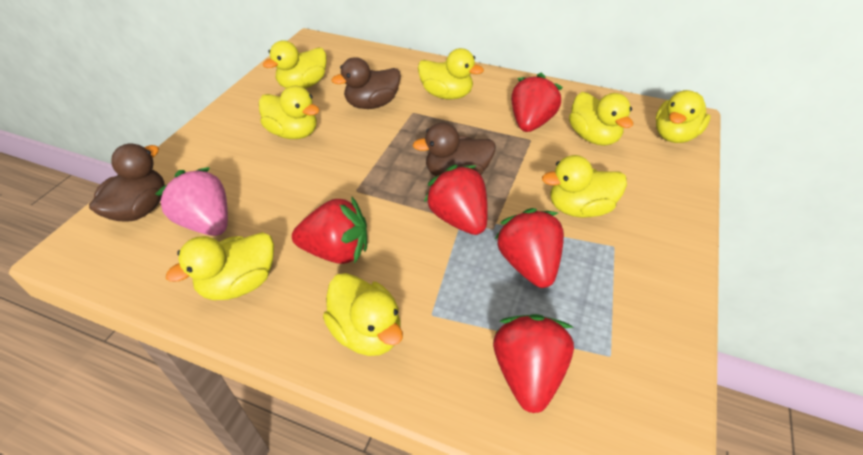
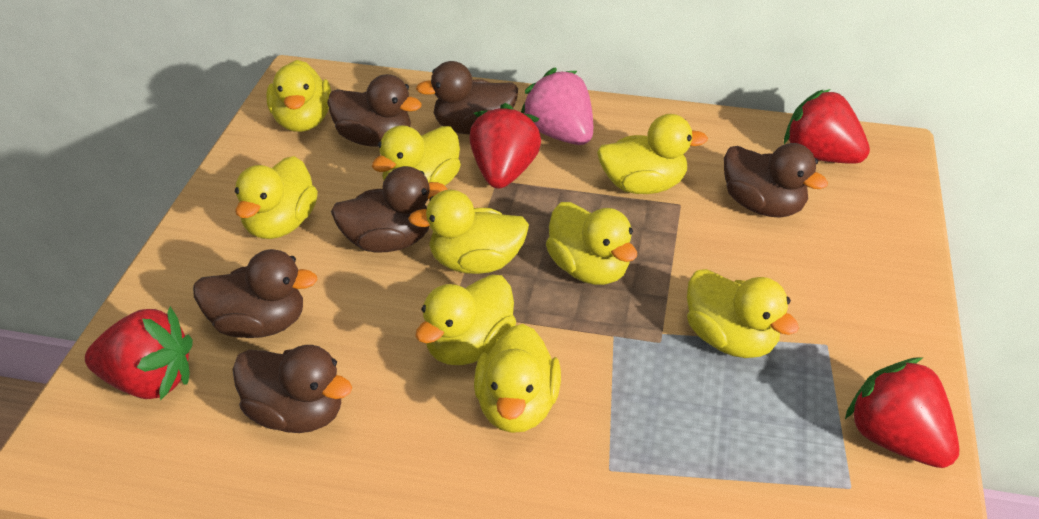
brown duck: 3 -> 6
red strawberry: 5 -> 4
yellow duck: 8 -> 9

